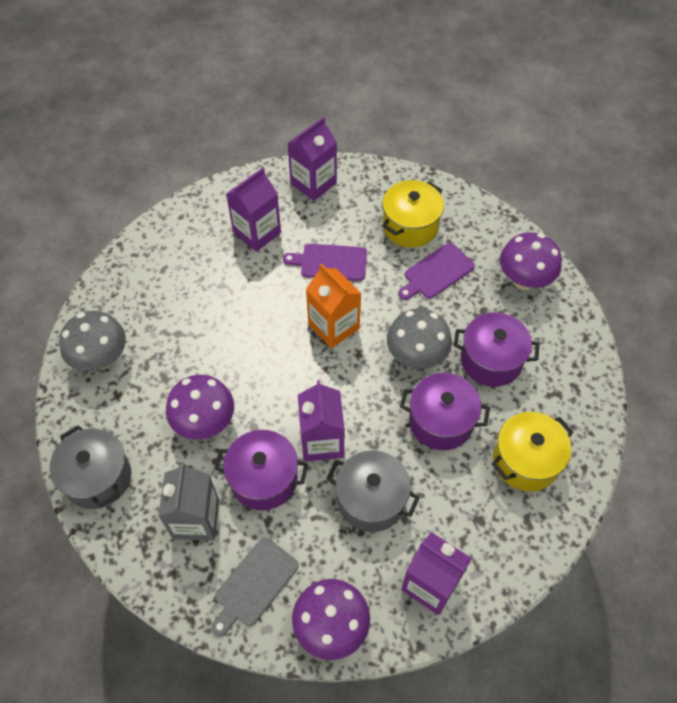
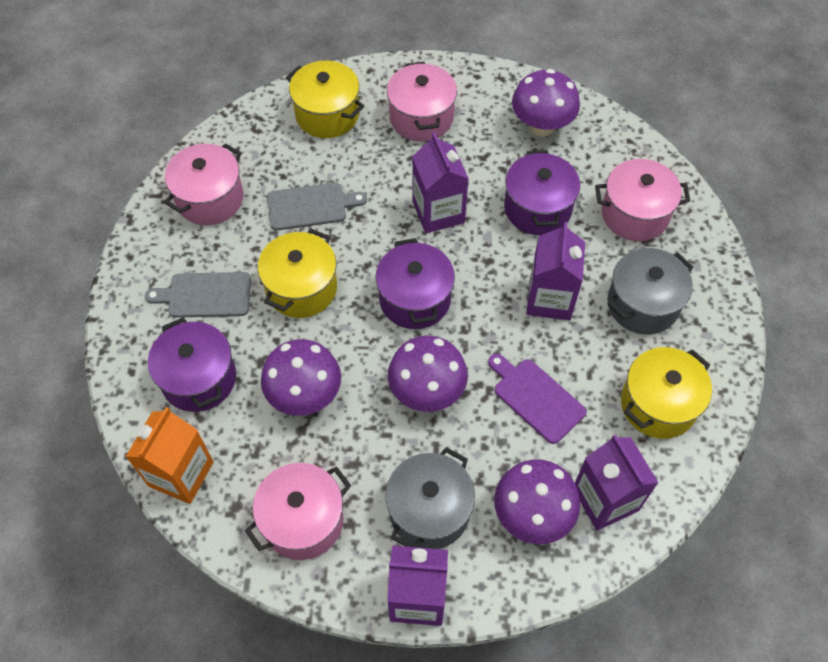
grey carton: 1 -> 0
grey cutting board: 1 -> 2
grey mushroom: 2 -> 0
pink pot: 0 -> 4
purple cutting board: 2 -> 1
purple mushroom: 3 -> 4
yellow pot: 2 -> 3

